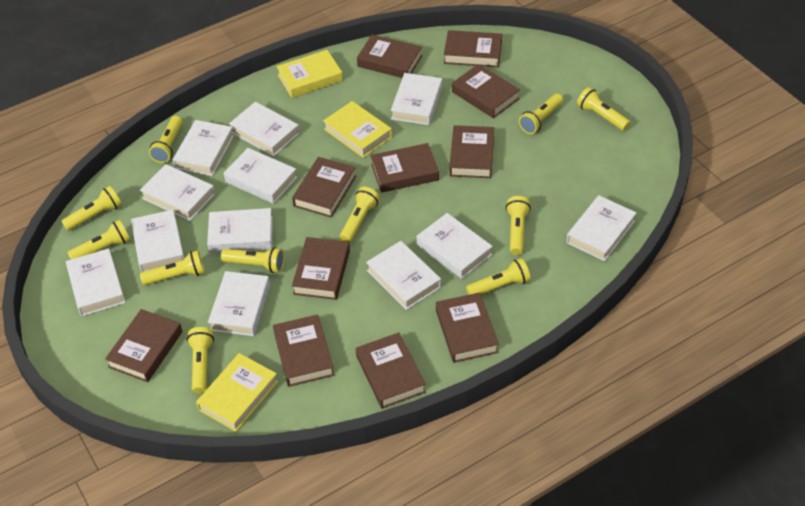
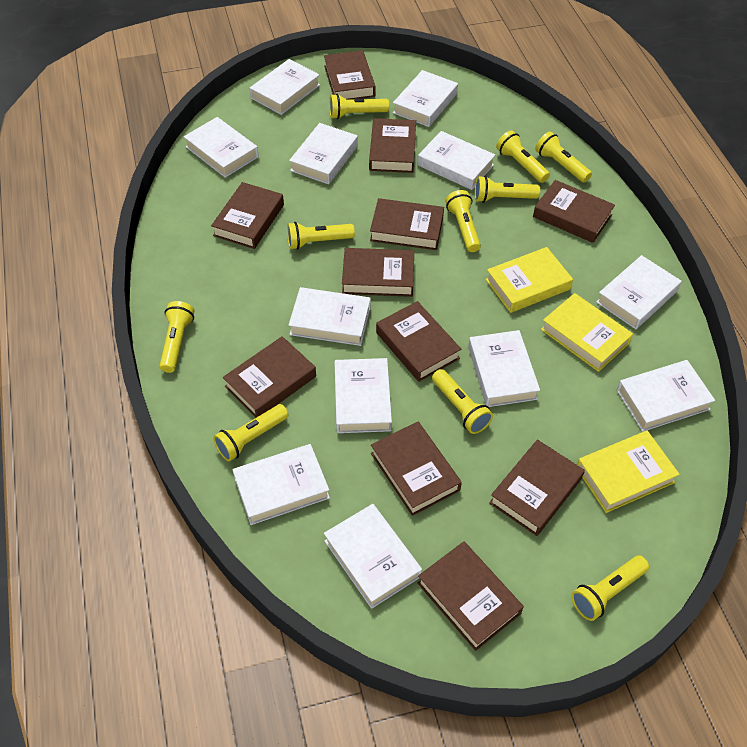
yellow flashlight: 11 -> 10

